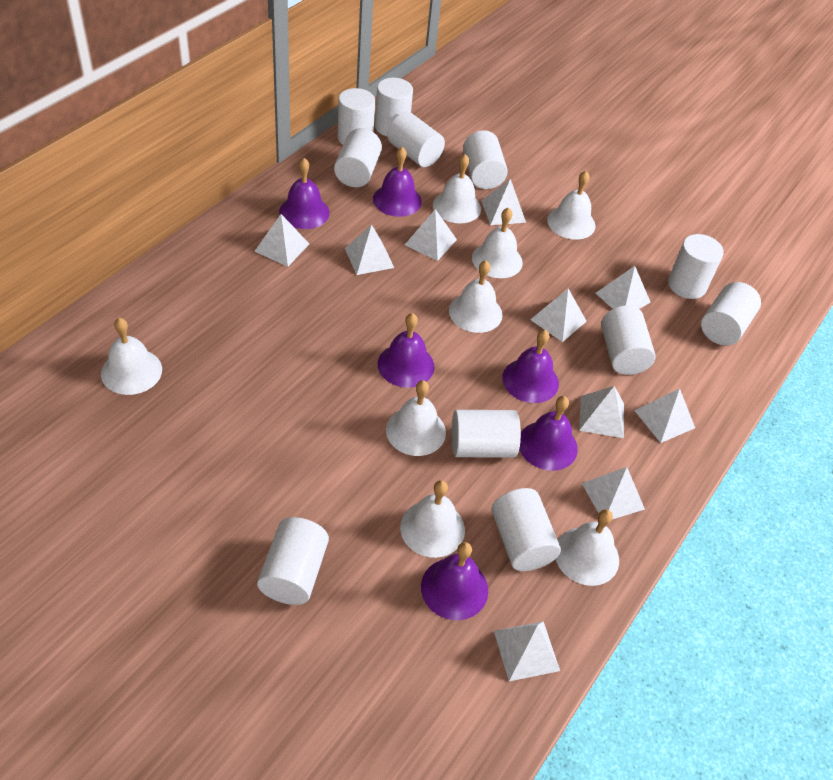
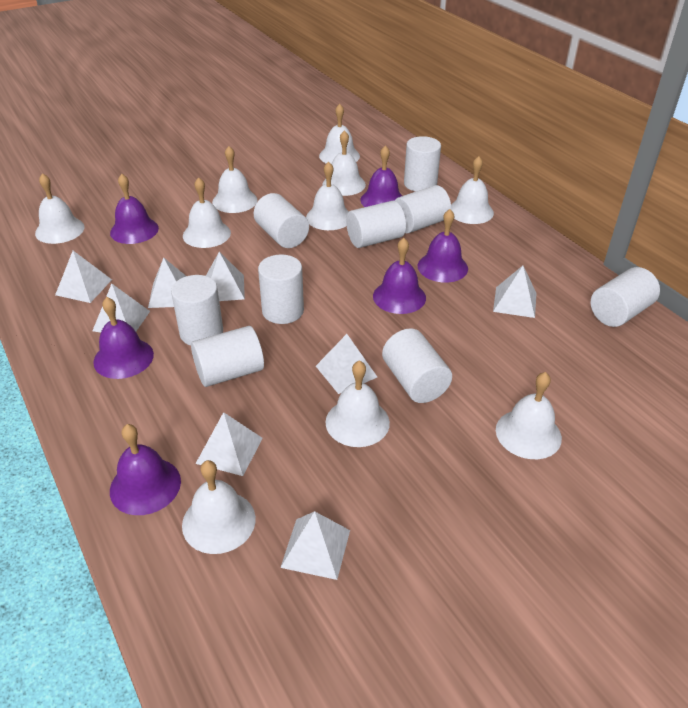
white bell: 8 -> 10
white cylinder: 11 -> 9
white pyramid: 10 -> 8

